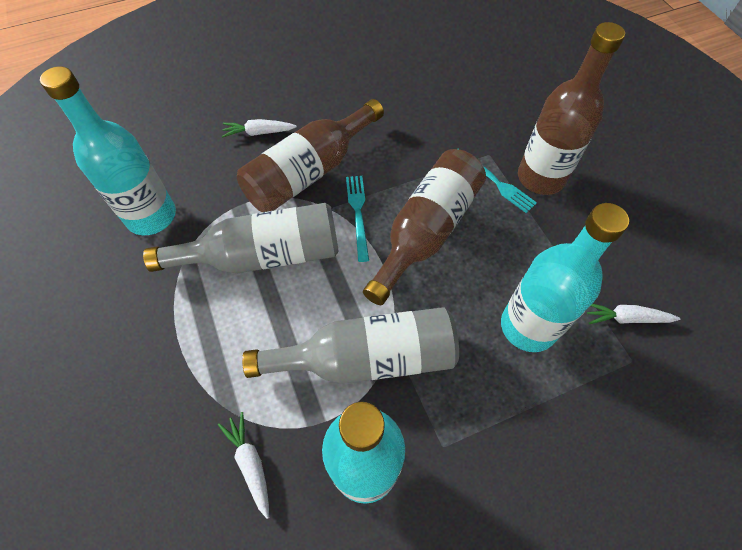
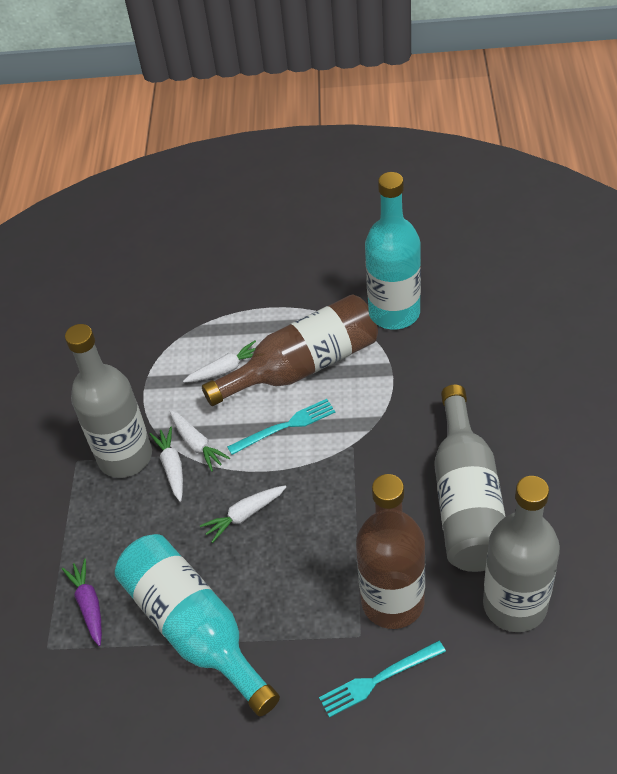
brown bottle: 3 -> 2
grey bottle: 2 -> 3
purple carrot: 0 -> 1
turquoise bottle: 3 -> 2
white carrot: 3 -> 4

